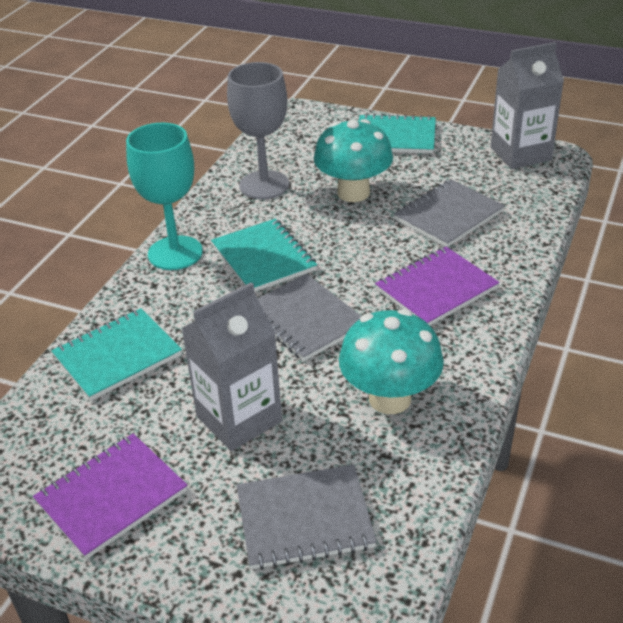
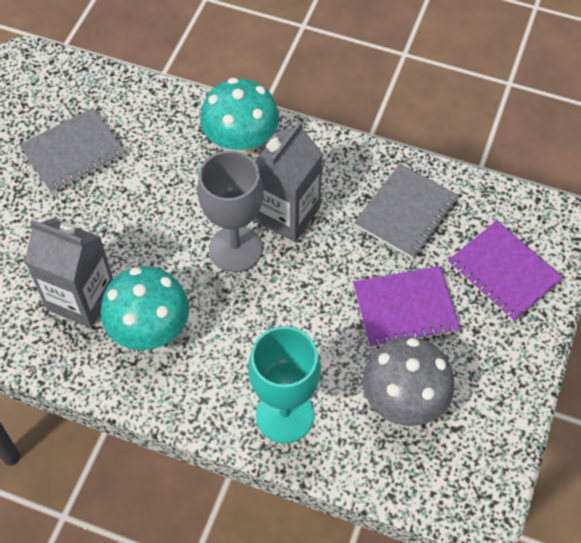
grey mushroom: 0 -> 1
grey notebook: 3 -> 2
turquoise notebook: 3 -> 0

